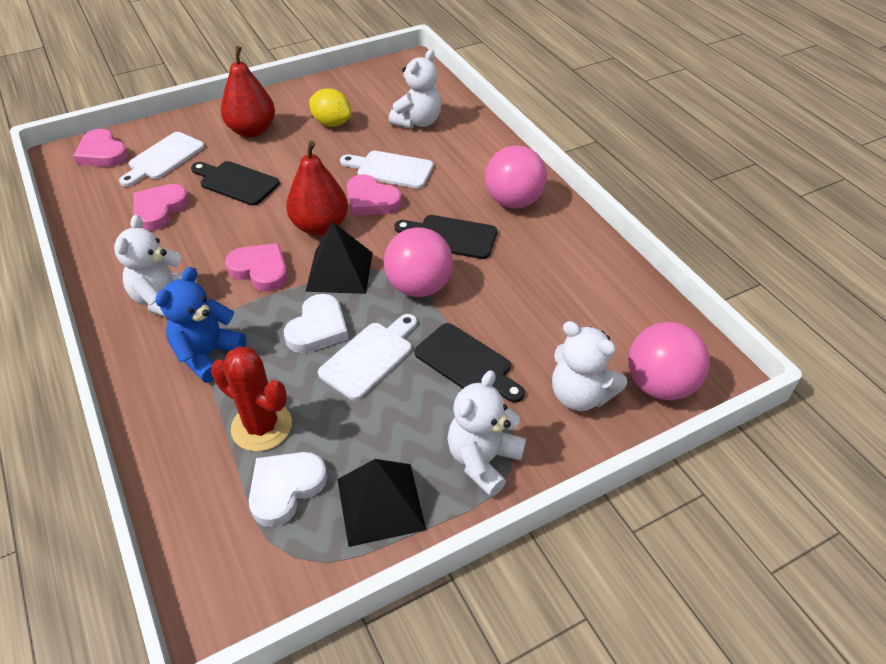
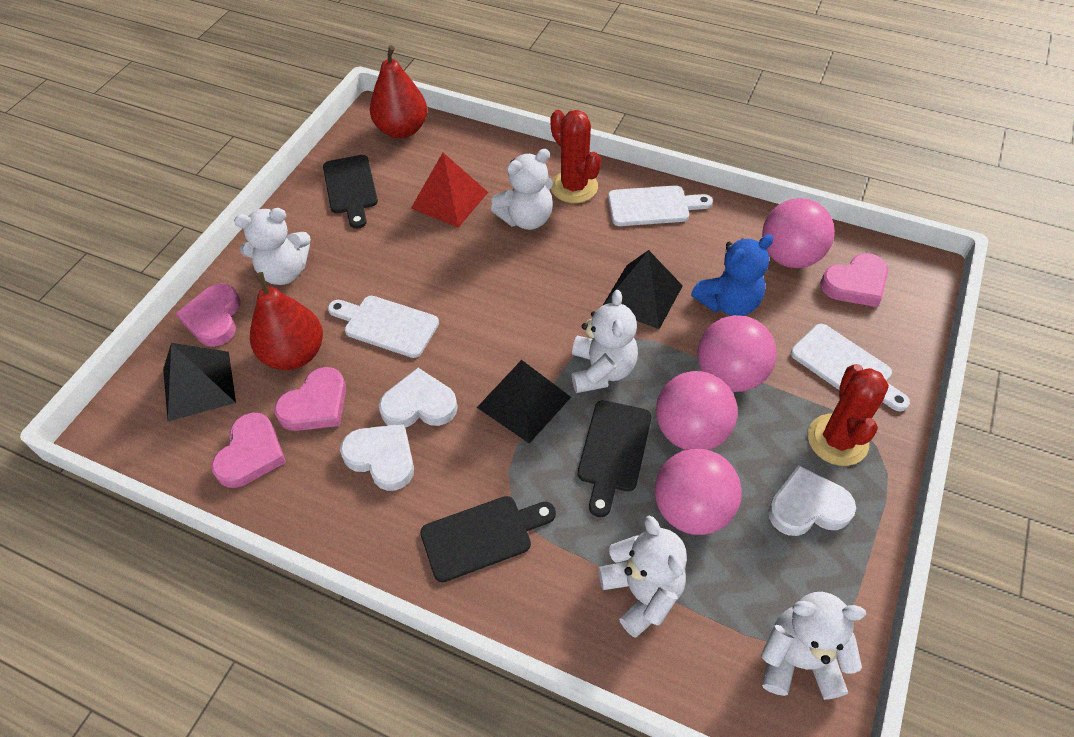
black pyramid: 2 -> 3
pink ball: 3 -> 4
red cactus: 1 -> 2
red pyramid: 0 -> 1
white heart: 2 -> 3
white teddy bear: 4 -> 5
yellow lemon: 1 -> 0

